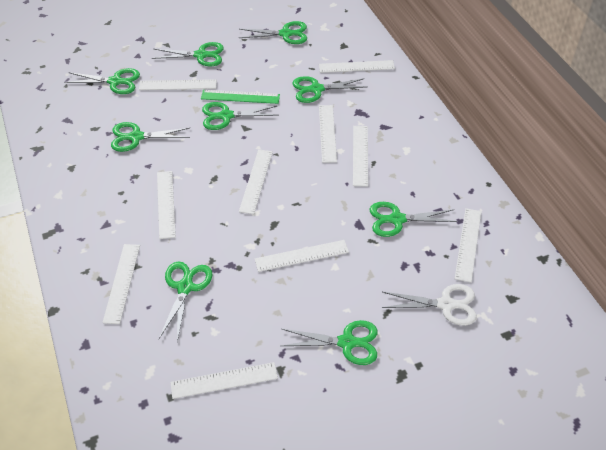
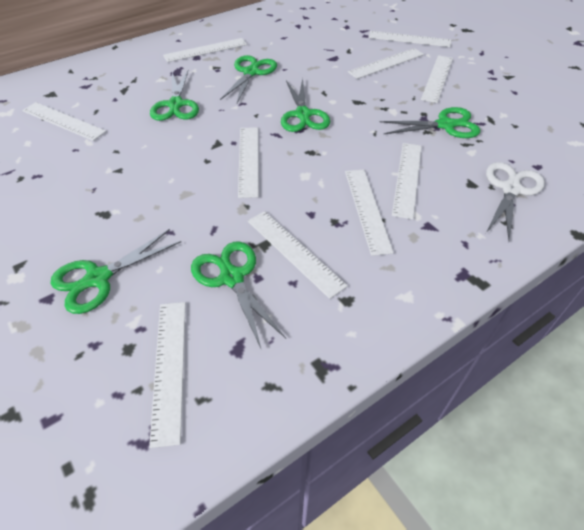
green ruler: 1 -> 0
green scissors: 9 -> 6

